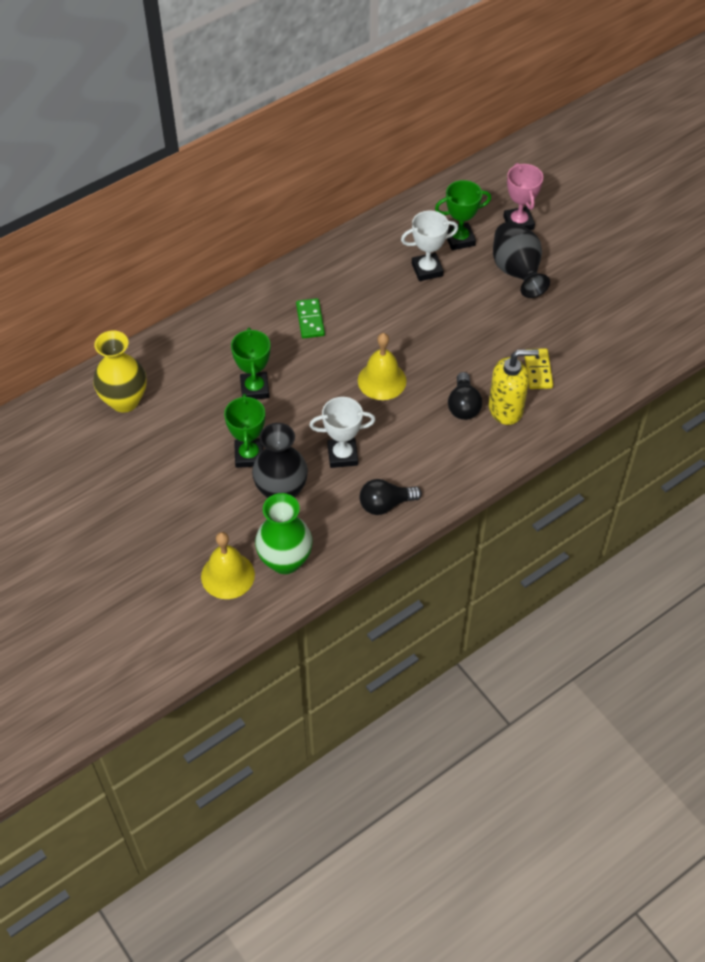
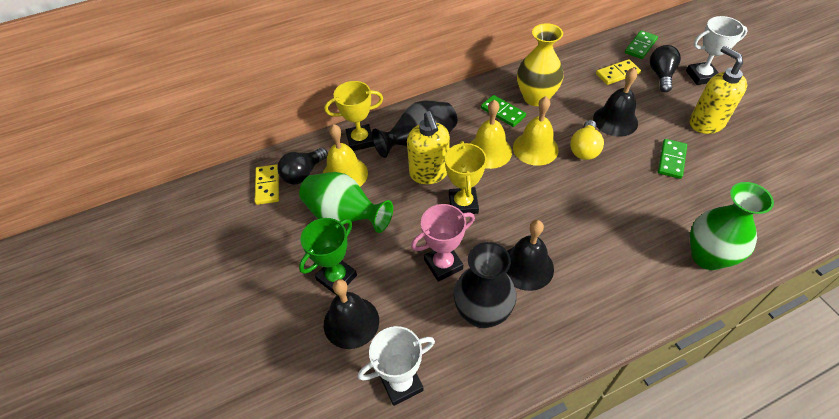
black bell: 0 -> 3
green domino: 1 -> 3
green trophy: 3 -> 1
green vase: 1 -> 2
yellow bell: 2 -> 3
yellow domino: 1 -> 2
yellow light bulb: 0 -> 1
yellow soap dispenser: 1 -> 2
yellow trophy: 0 -> 2

